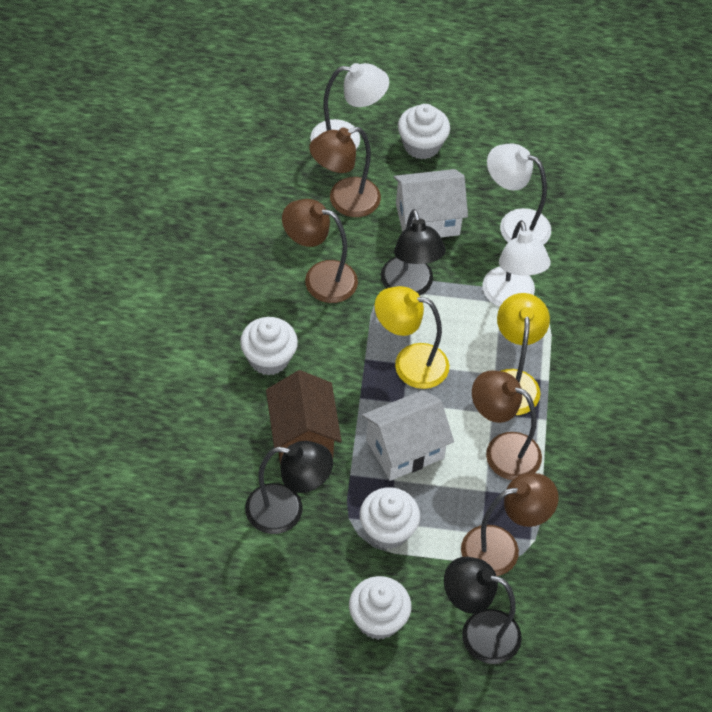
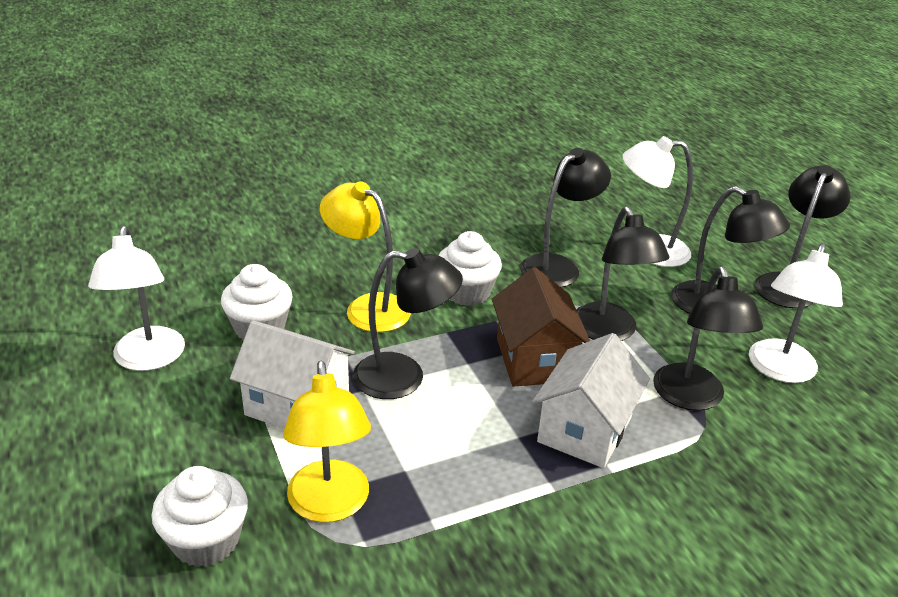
black lamp: 3 -> 6
brown lamp: 4 -> 0
white cupcake: 4 -> 3

